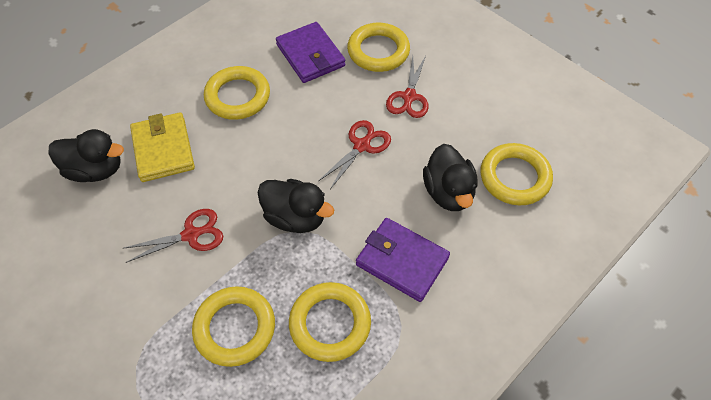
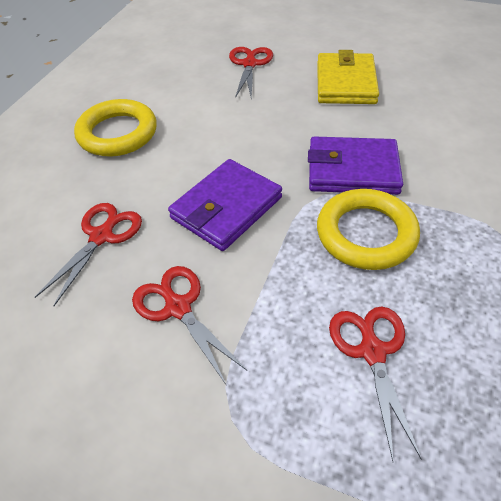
black duck: 3 -> 0
red scissors: 3 -> 4
yellow ring: 5 -> 2

